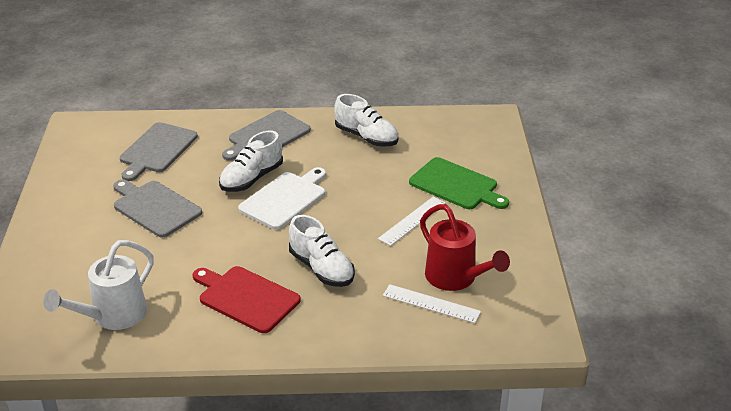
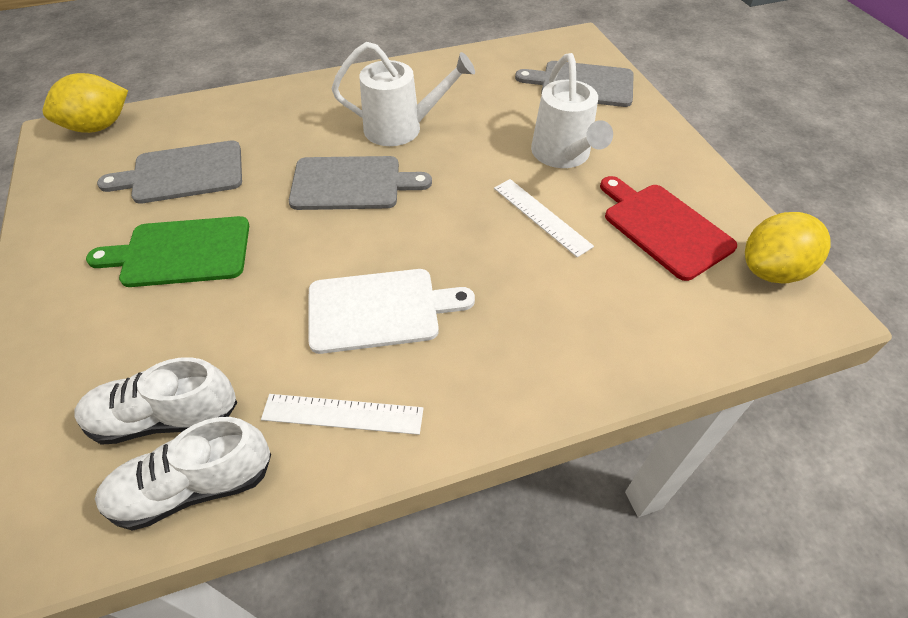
red watering can: 1 -> 0
white shoe: 3 -> 2
white watering can: 1 -> 2
yellow lemon: 0 -> 2

